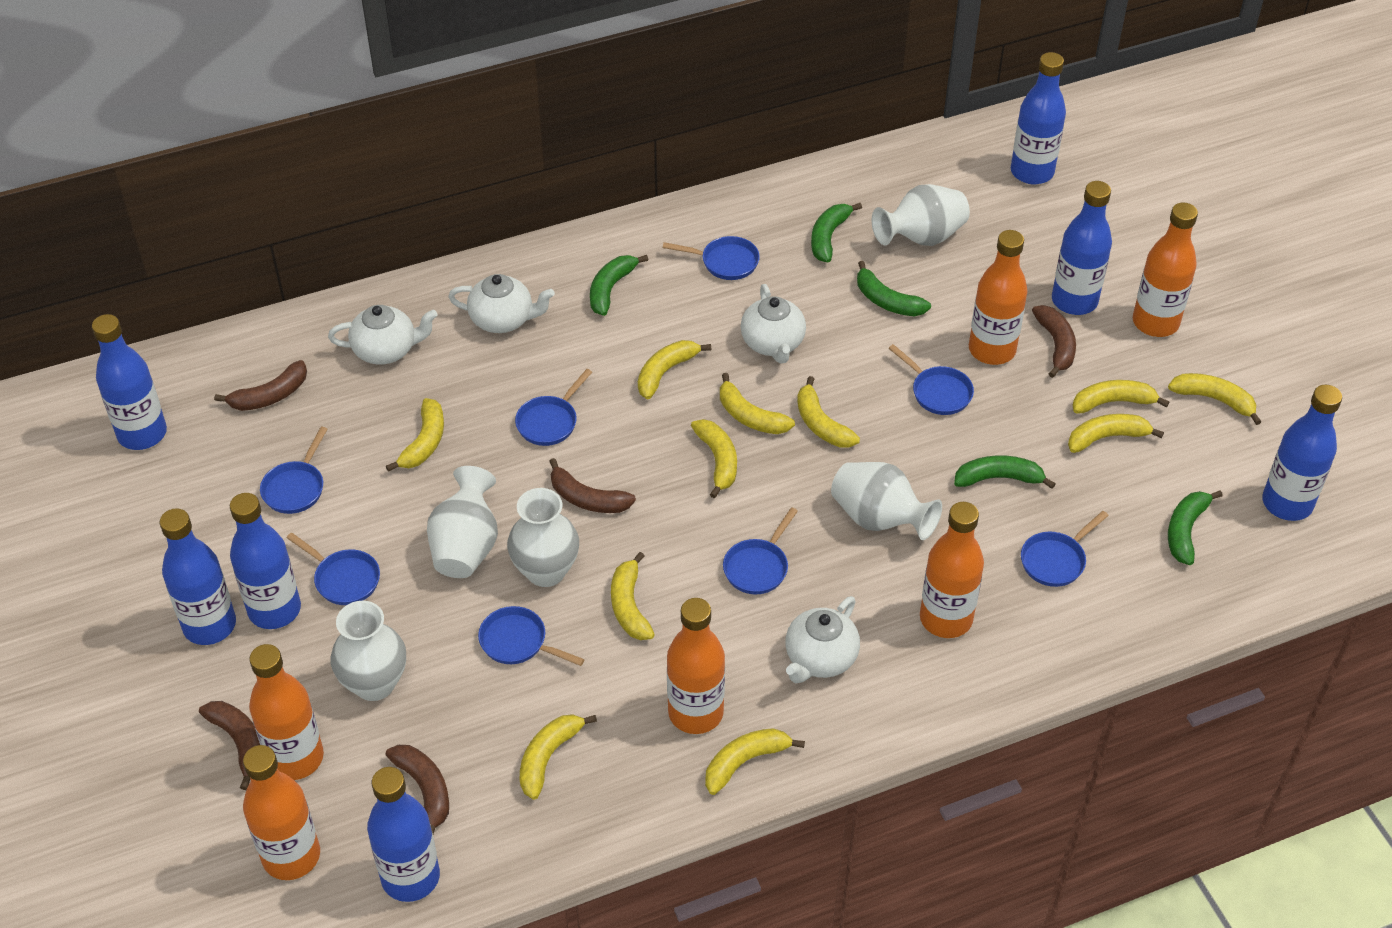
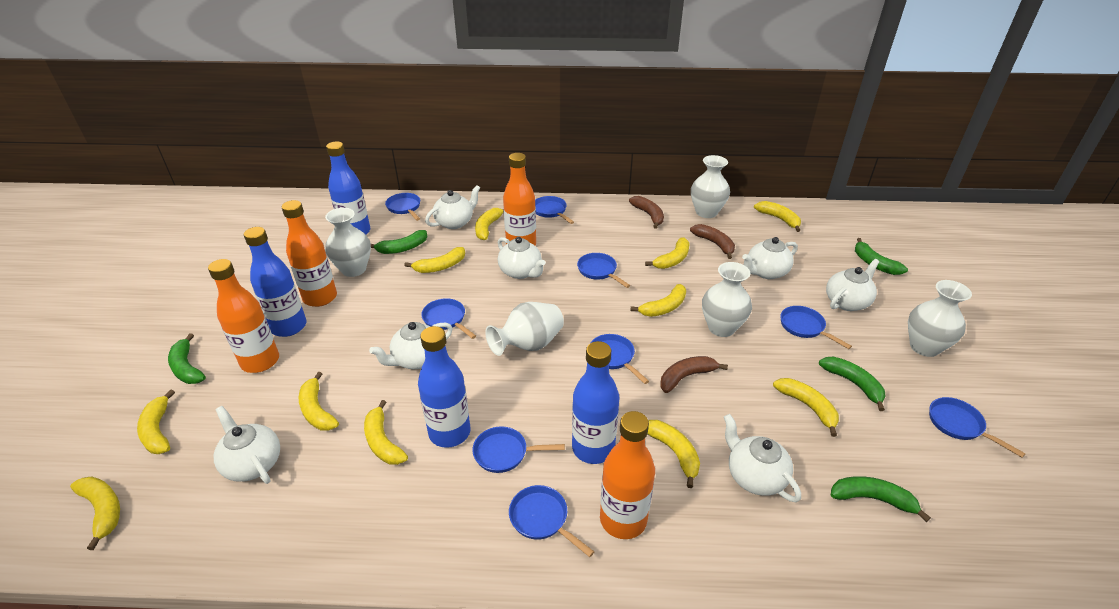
blue bottle: 7 -> 4
blue pan: 8 -> 9
brown banana: 5 -> 3
orange bottle: 6 -> 4
white teapot: 4 -> 7

